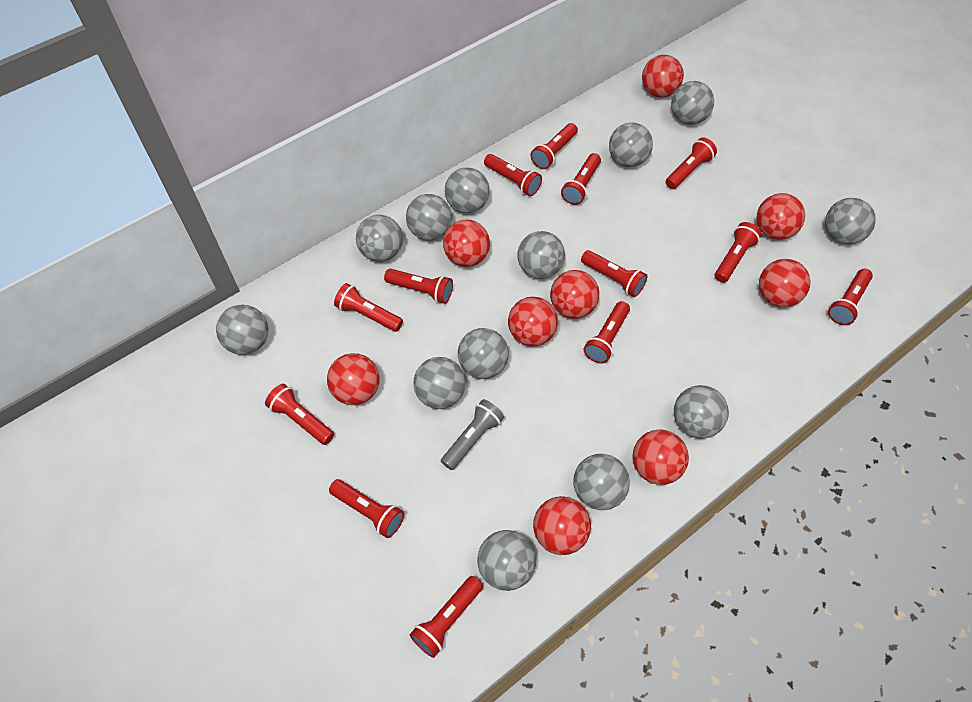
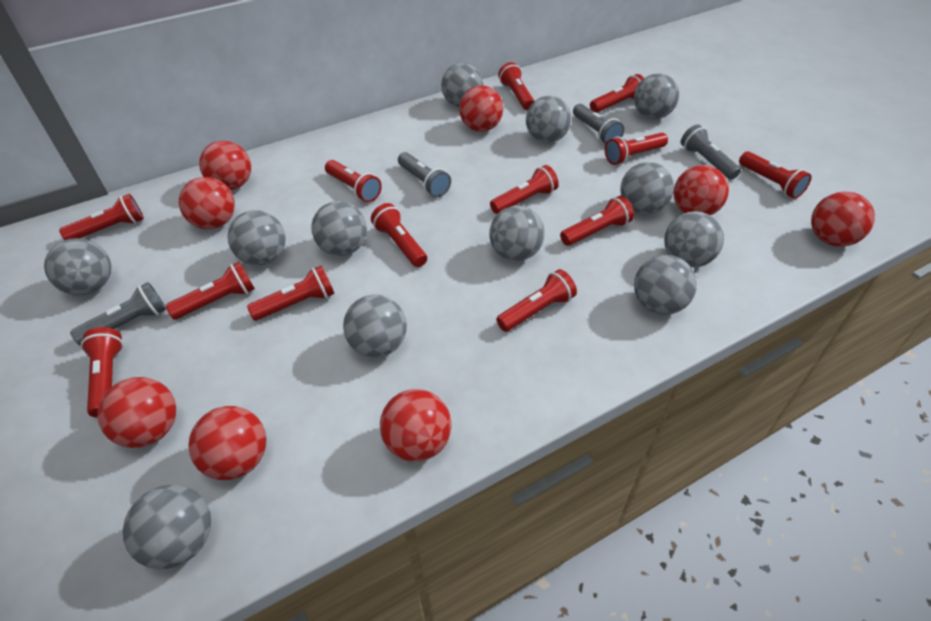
grey ball: 13 -> 12
grey flashlight: 1 -> 4
red ball: 9 -> 8

